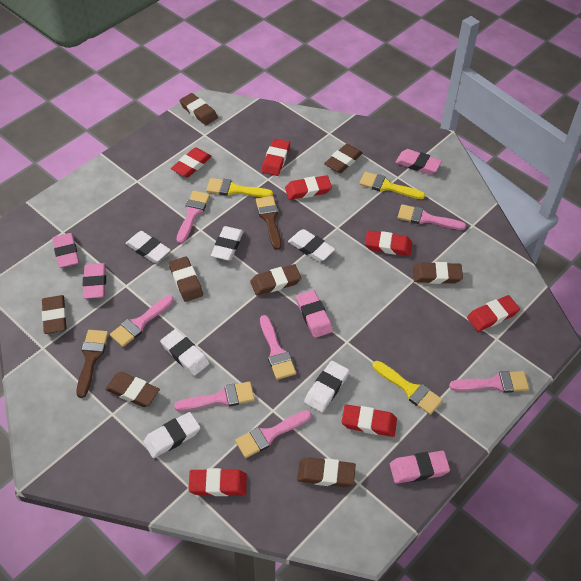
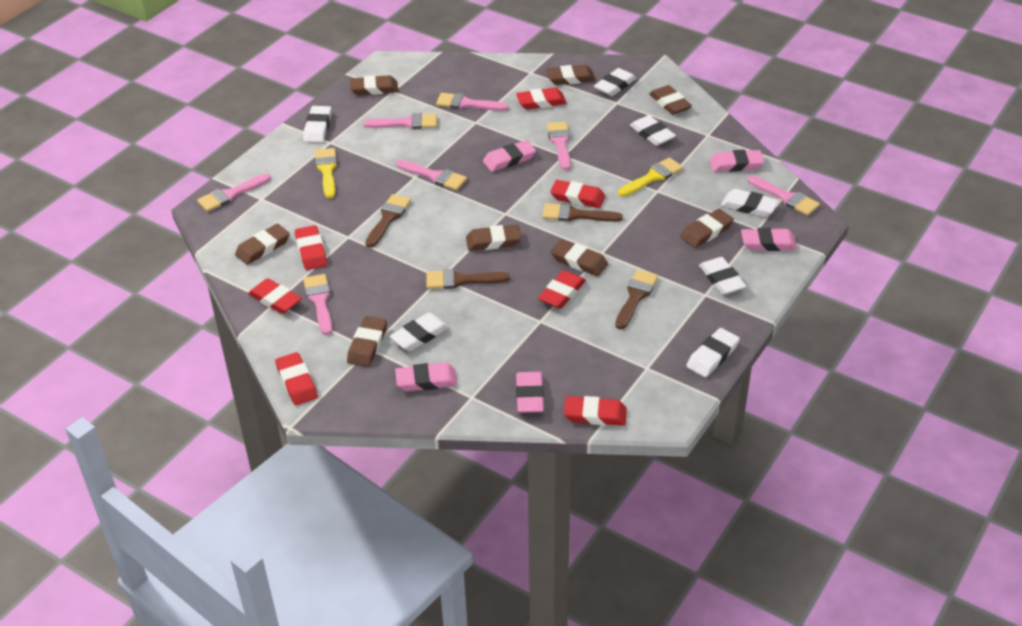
brown brush: 2 -> 4
white eraser: 6 -> 7
yellow brush: 3 -> 2

